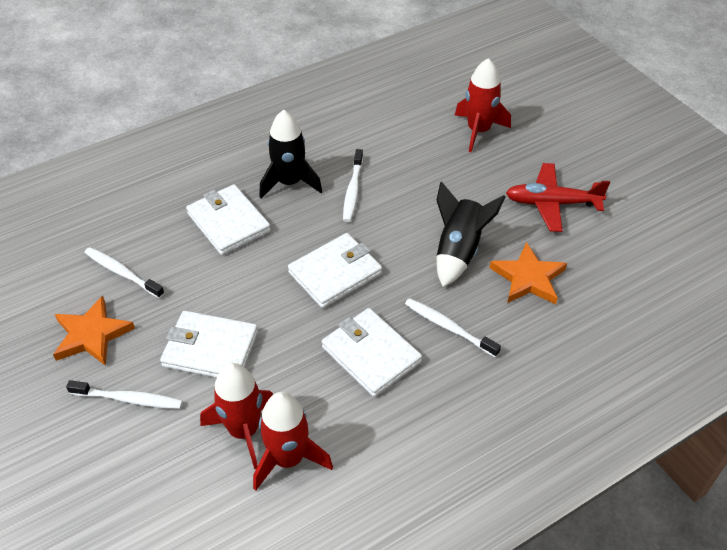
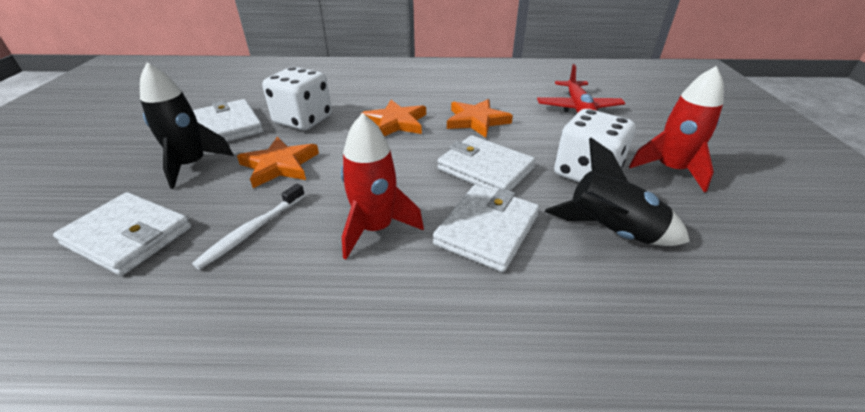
orange star: 2 -> 3
red rocket: 3 -> 2
white dice: 0 -> 2
white toothbrush: 4 -> 1

